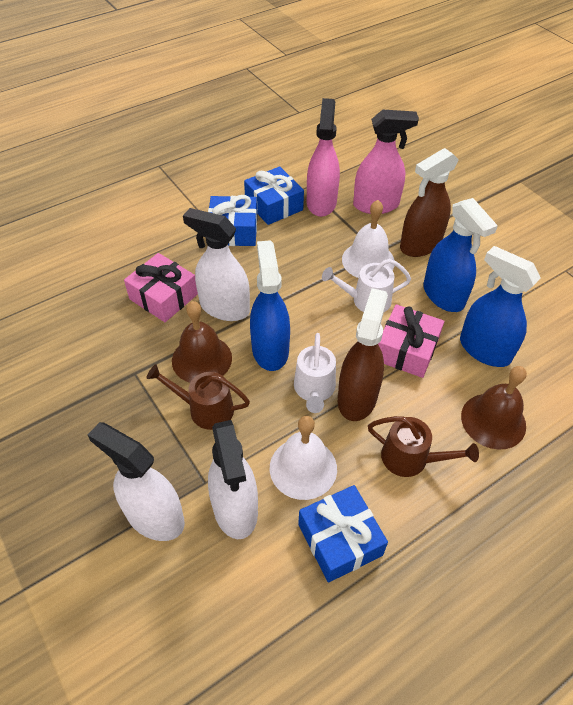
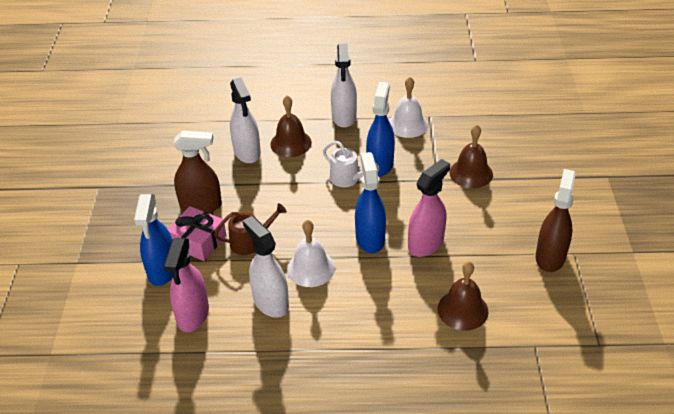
blue gift: 3 -> 0
brown bell: 2 -> 3
brown watering can: 2 -> 1
pink gift: 2 -> 1
white watering can: 2 -> 1

